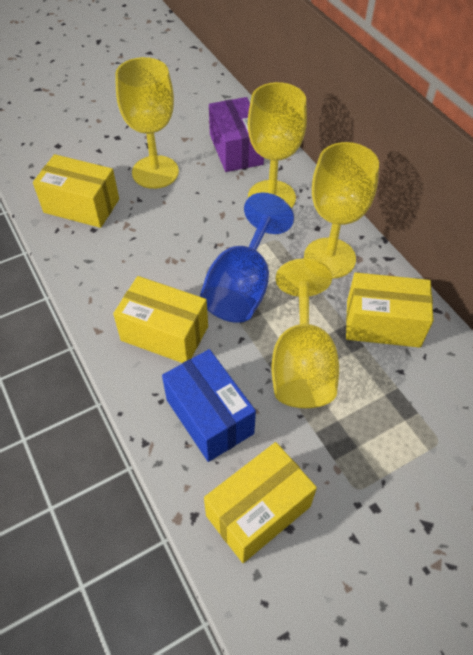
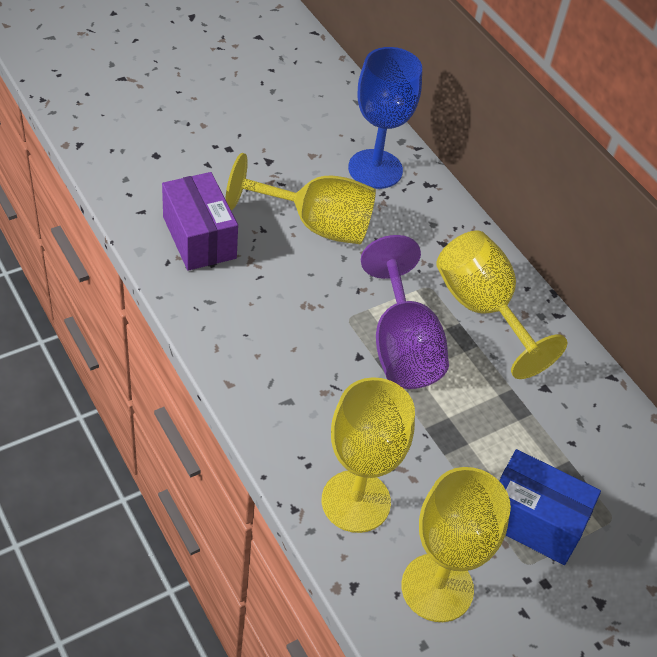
purple goblet: 0 -> 1
yellow box: 4 -> 0

